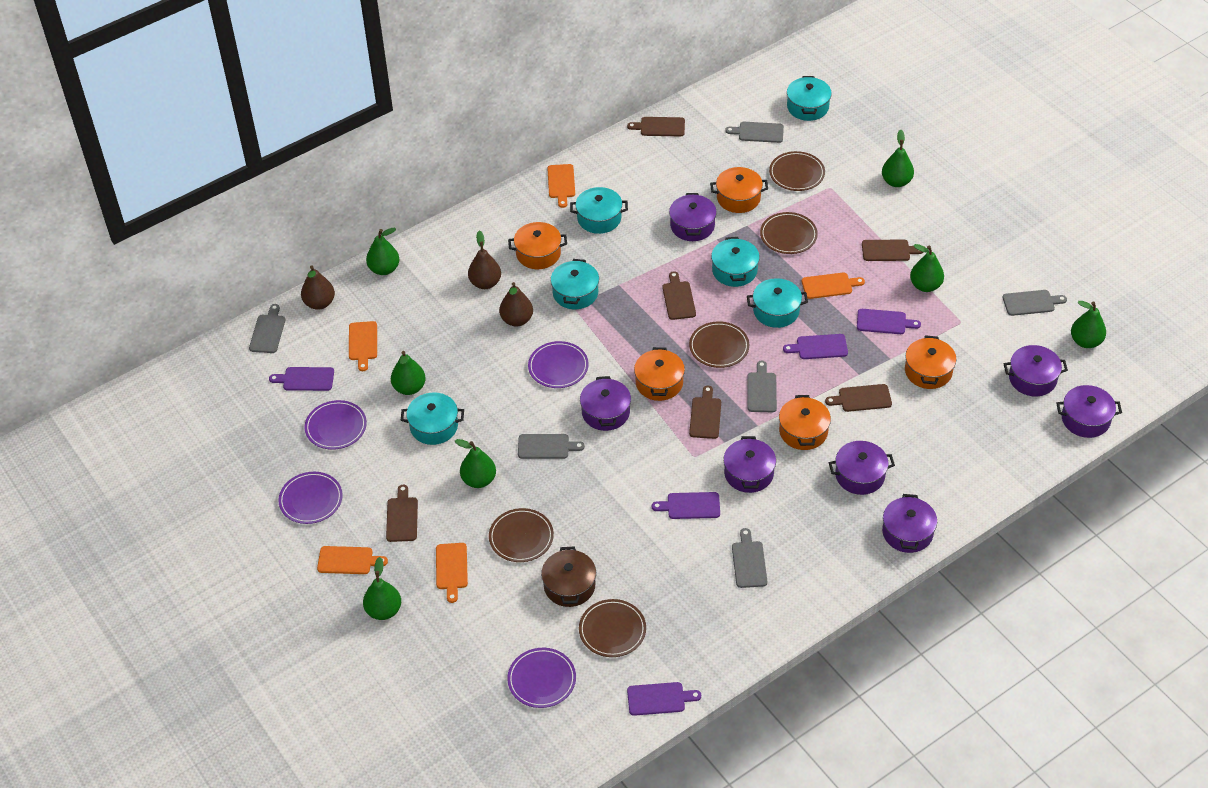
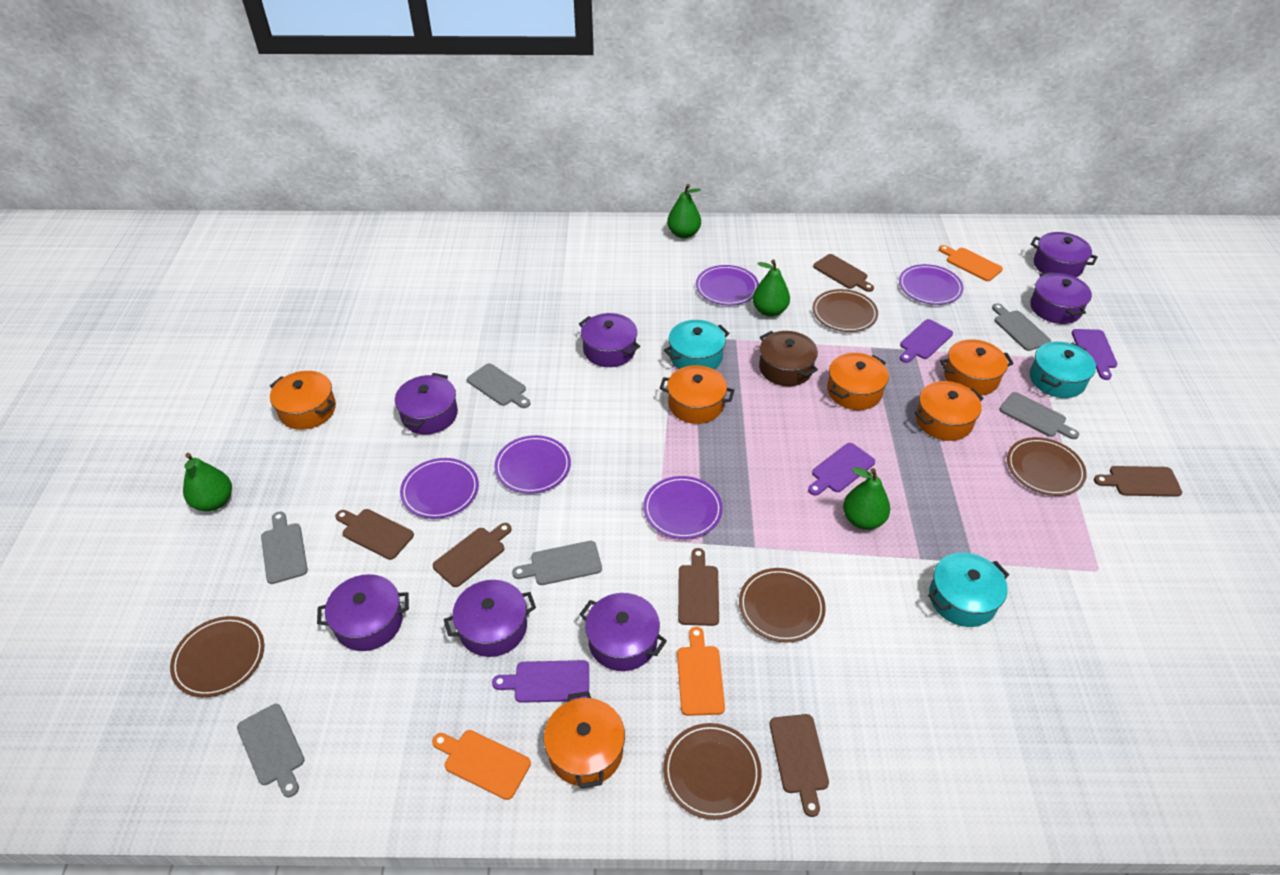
brown pear: 3 -> 0
green pear: 7 -> 4
orange cutting board: 5 -> 3
orange pot: 5 -> 6
purple cutting board: 5 -> 4
purple plate: 4 -> 5
turquoise pot: 6 -> 3

